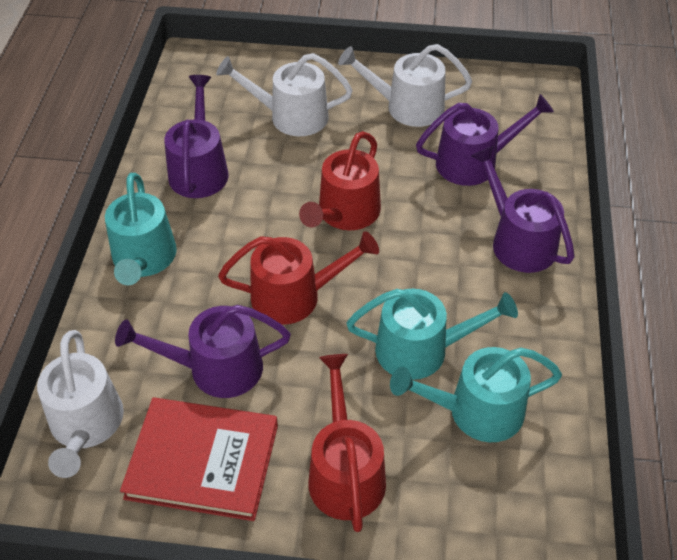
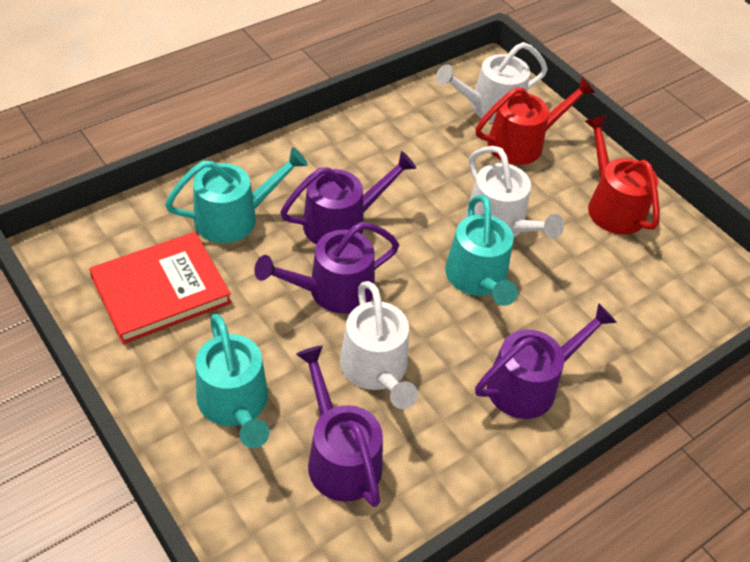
red watering can: 3 -> 2

